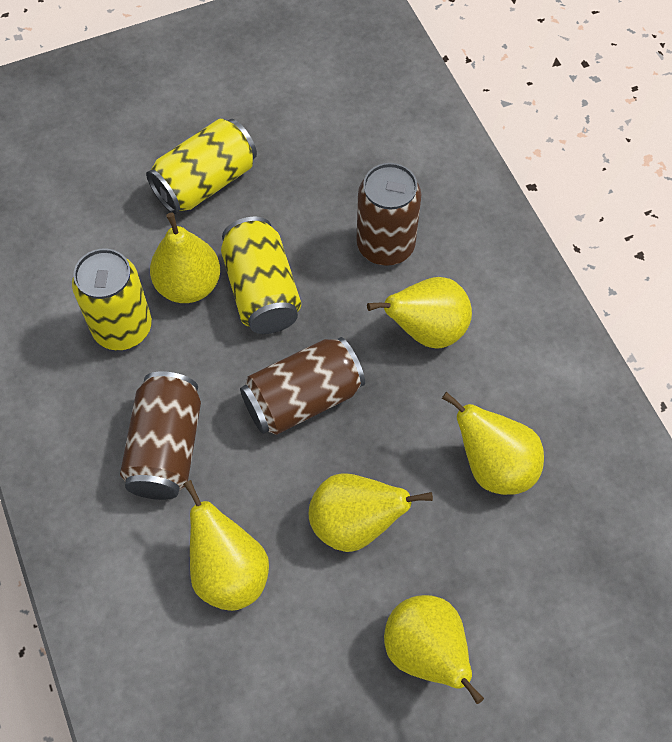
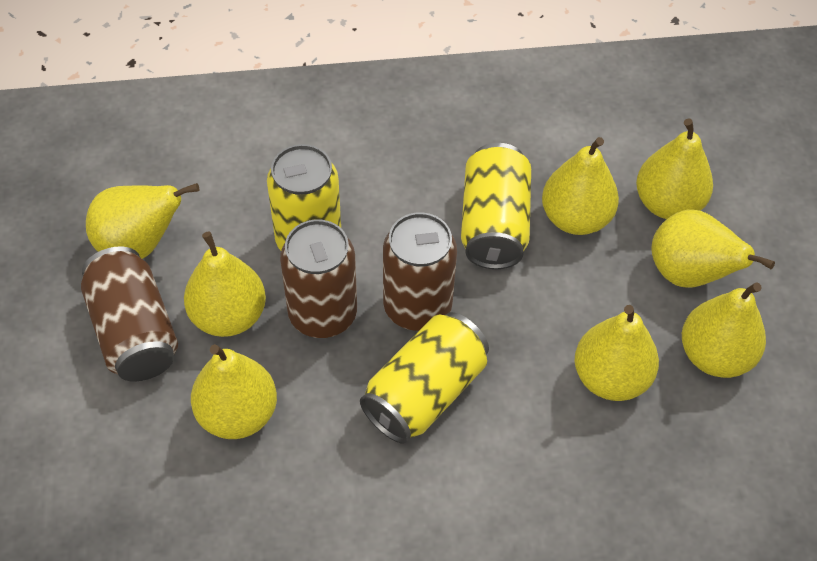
yellow pear: 6 -> 8

